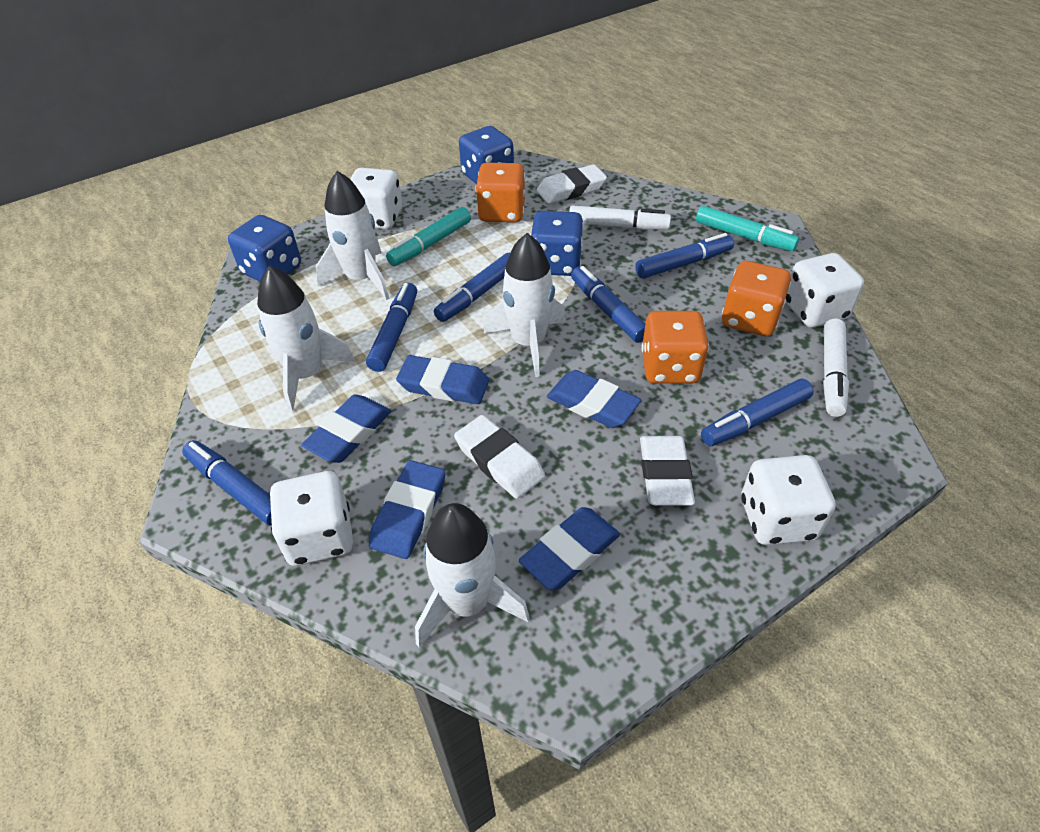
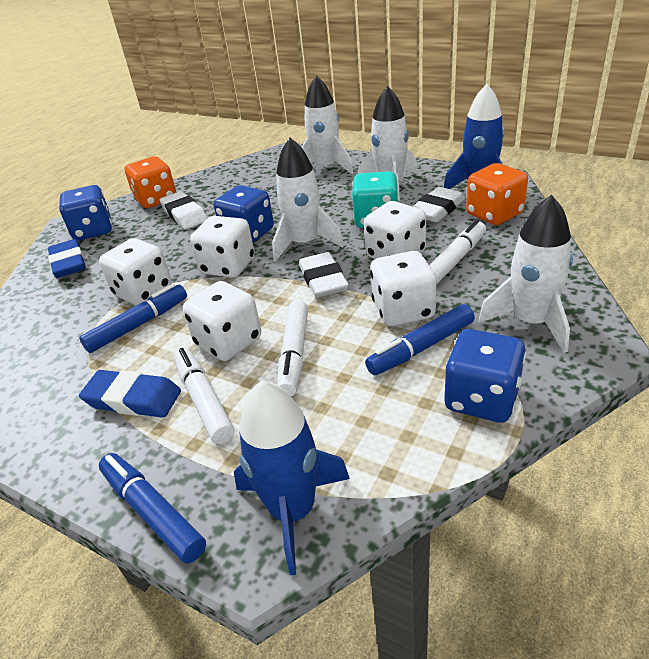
blue eraser: 5 -> 2
blue marker: 6 -> 3
blue rocket: 0 -> 2
orange dice: 3 -> 2
turquoise dice: 0 -> 1
turquoise marker: 2 -> 0
white dice: 4 -> 5
white marker: 2 -> 3

